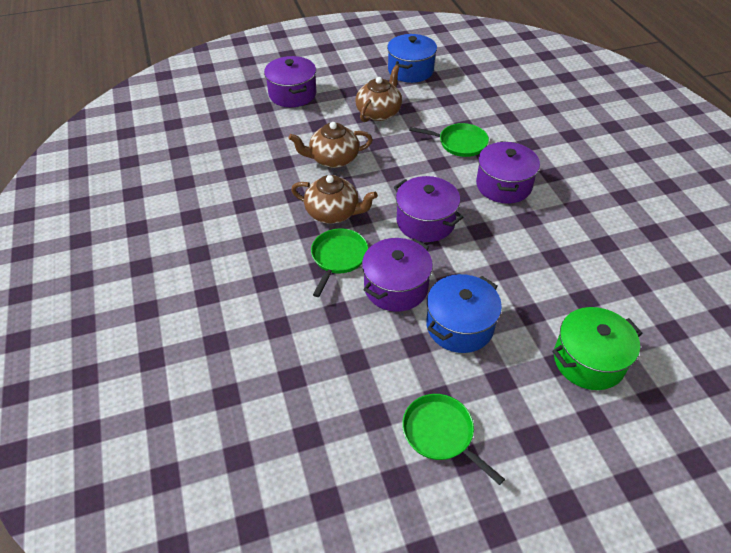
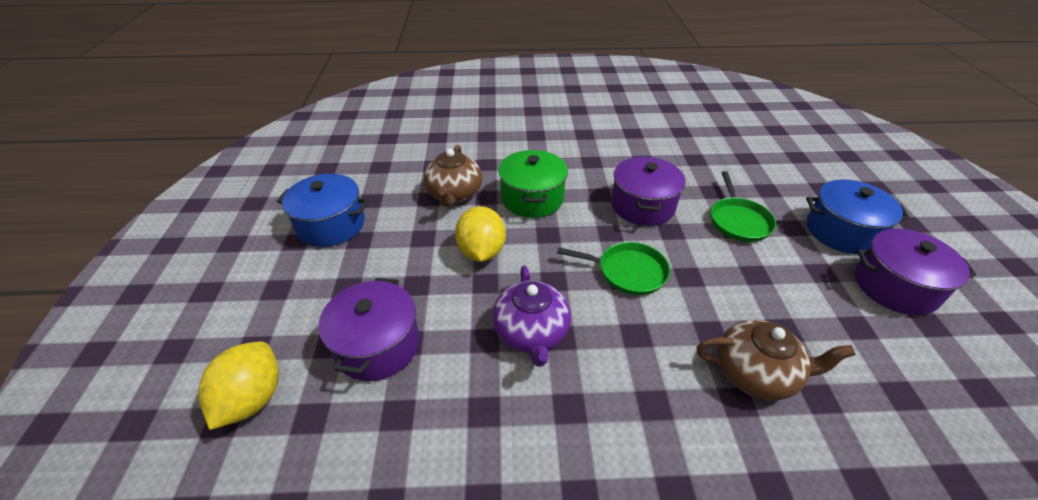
brown teapot: 3 -> 2
green pan: 3 -> 2
purple pot: 4 -> 3
purple teapot: 0 -> 1
yellow lemon: 0 -> 2

